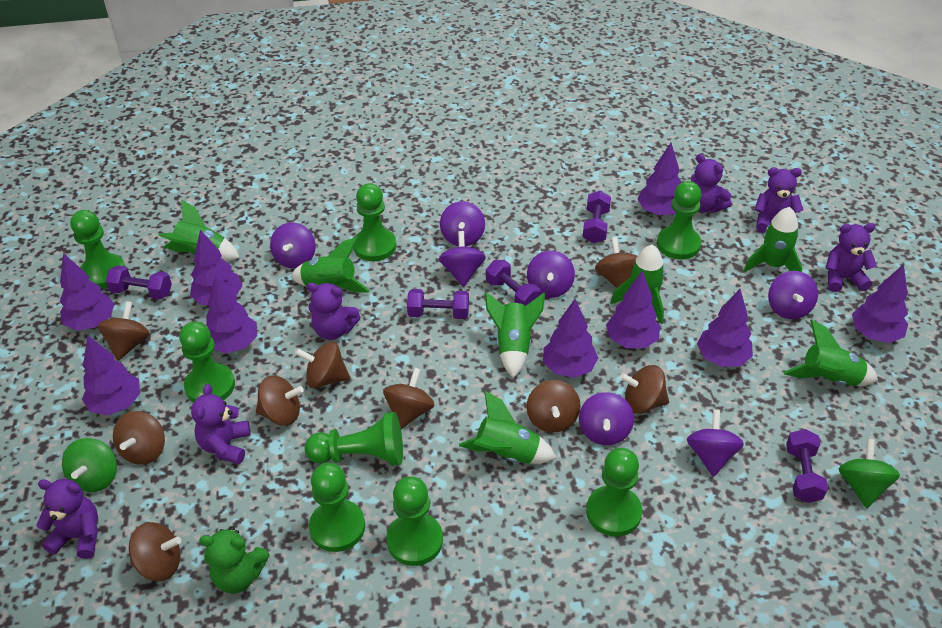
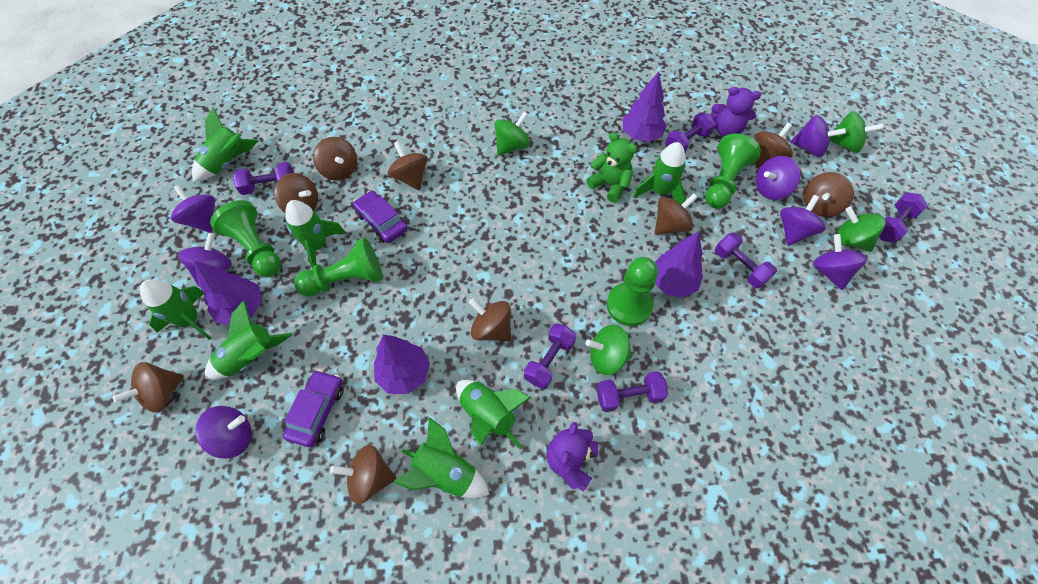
green pawn: 8 -> 4
green spinning top: 2 -> 4
purple car: 0 -> 2
purple dumbbell: 5 -> 6
purple teddy bear: 6 -> 2
purple tree: 9 -> 4

